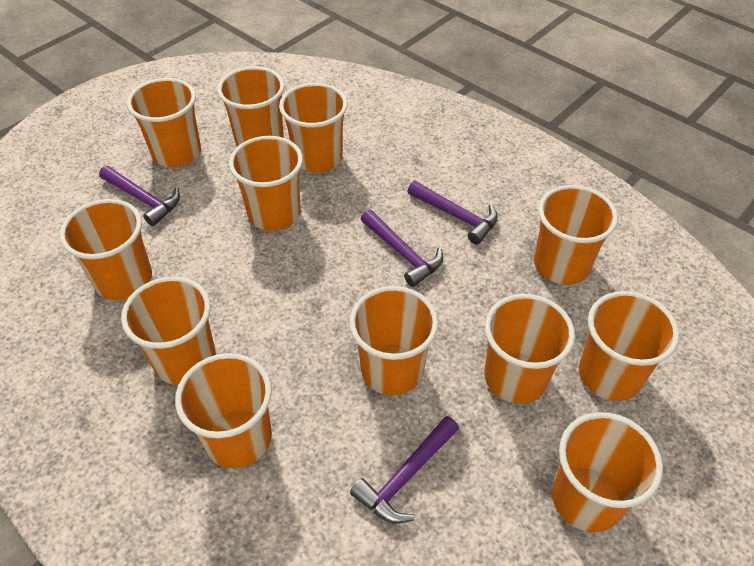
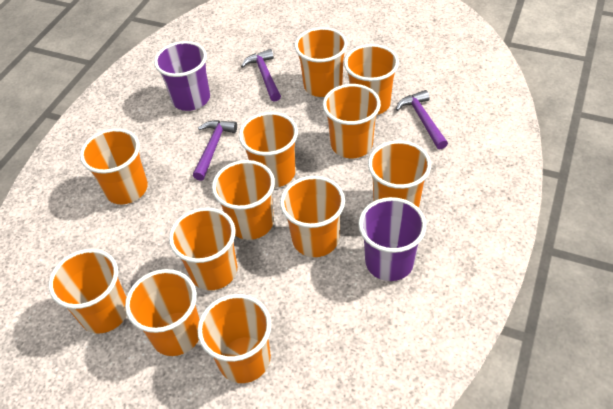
purple cup: 0 -> 2
purple hammer: 4 -> 3

